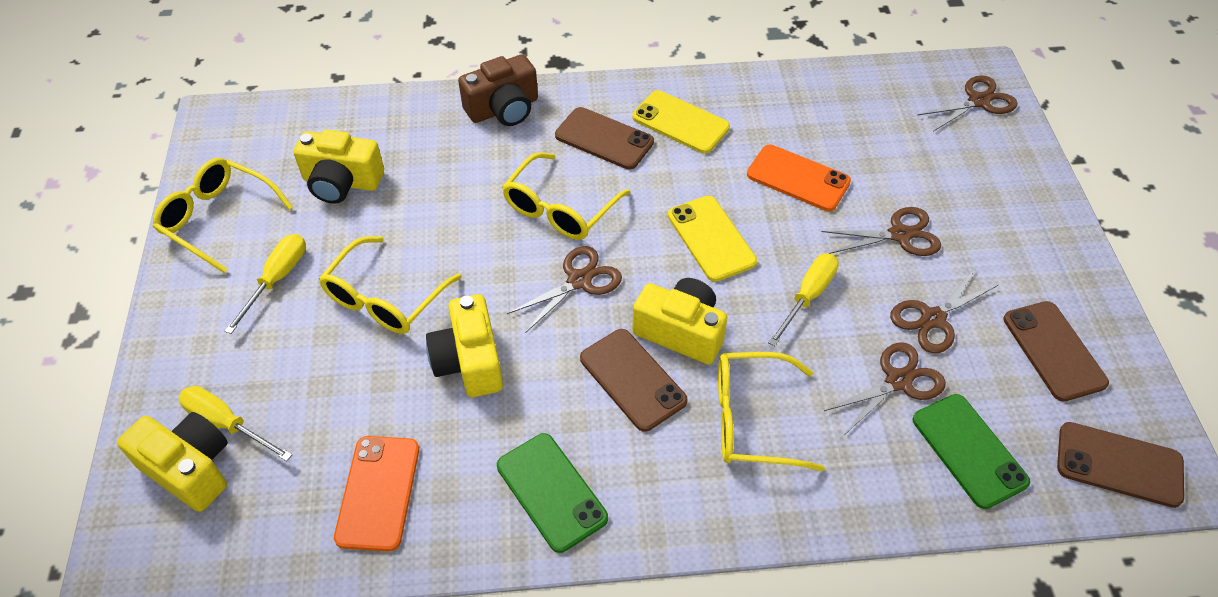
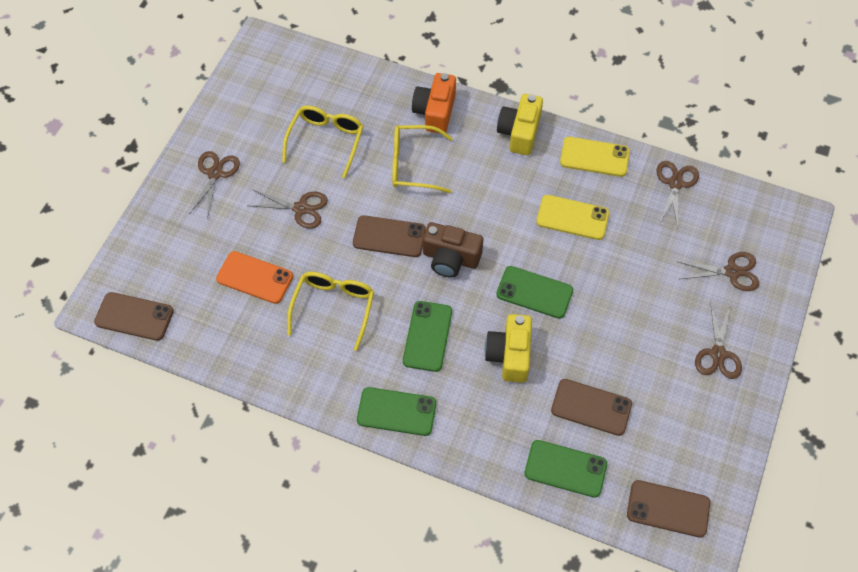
green phone: 2 -> 4
orange camera: 0 -> 1
orange phone: 2 -> 1
yellow camera: 4 -> 2
yellow glasses: 4 -> 3
yellow screwdriver: 3 -> 0

